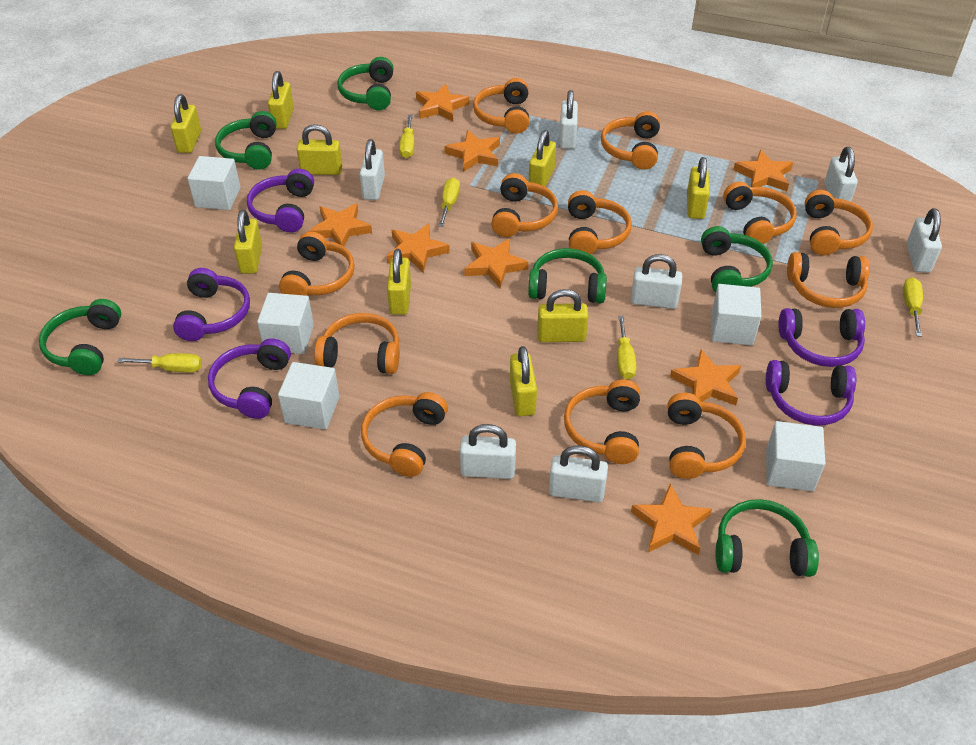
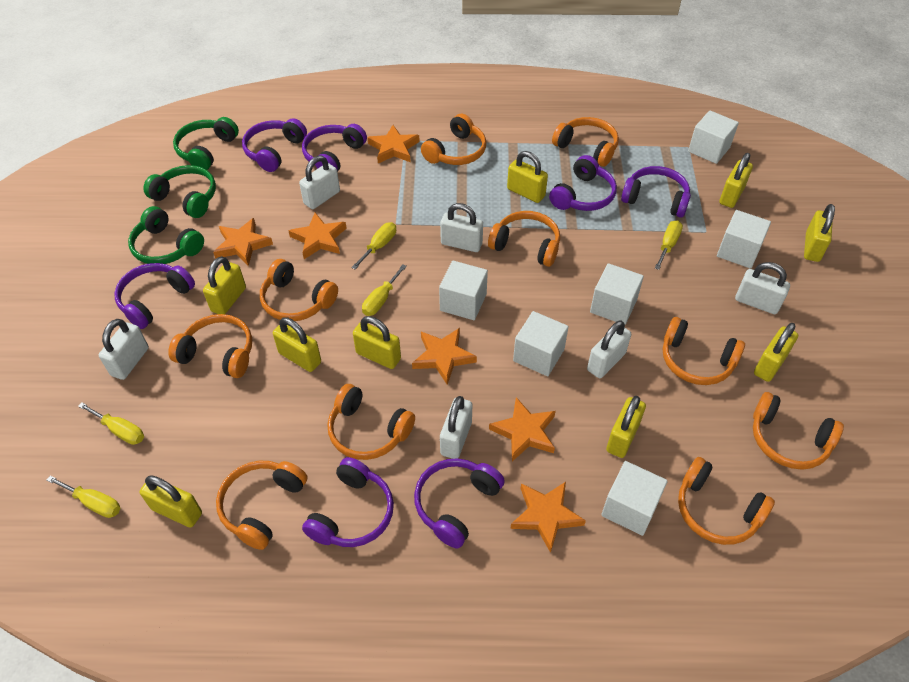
green headphones: 6 -> 3
orange headphones: 12 -> 10
orange star: 8 -> 6
purple headphones: 5 -> 7
white cube: 5 -> 6
white padlock: 7 -> 6

